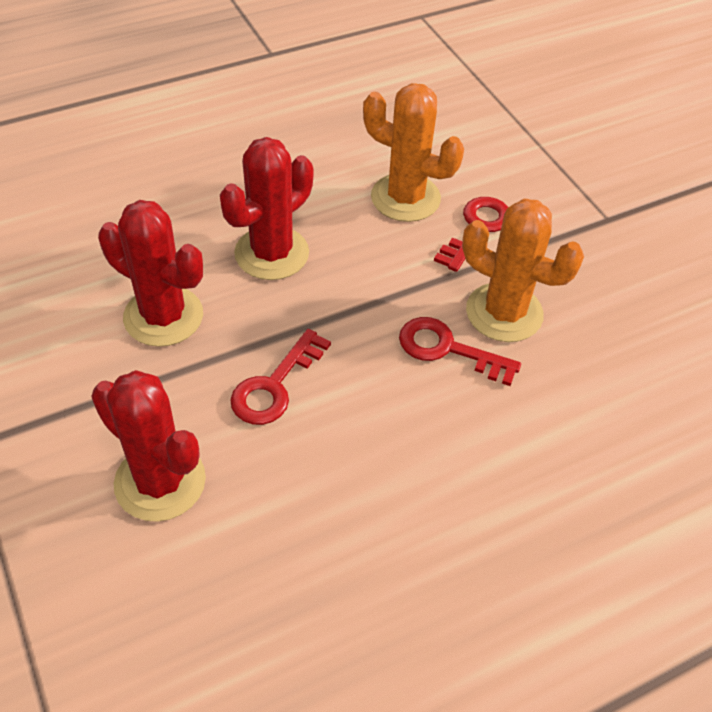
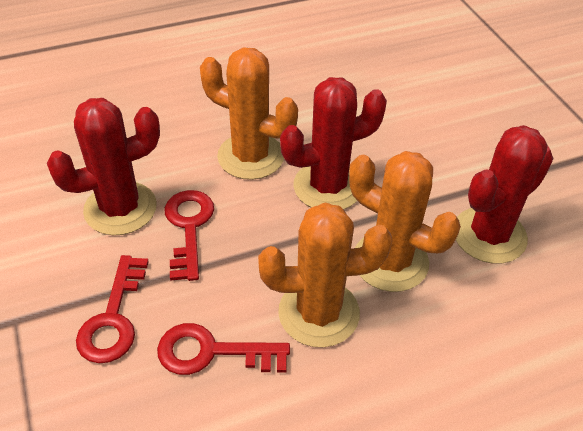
orange cactus: 2 -> 3

